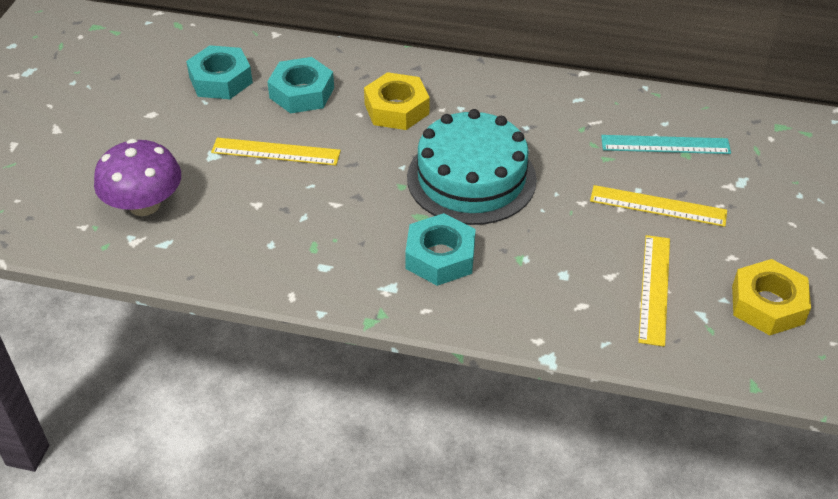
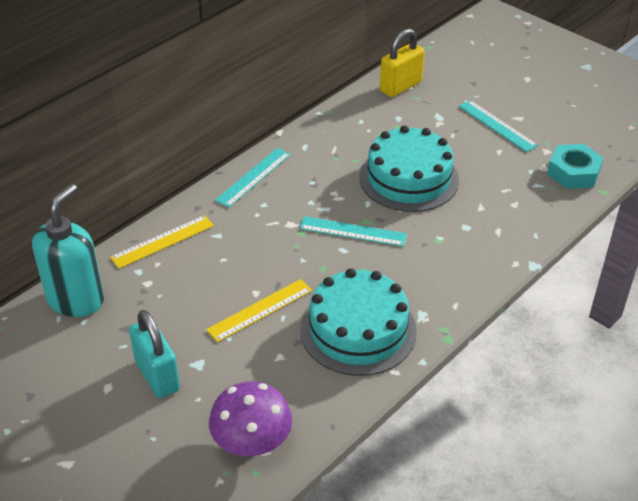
turquoise cake: 1 -> 2
turquoise nut: 3 -> 1
turquoise padlock: 0 -> 1
turquoise ruler: 1 -> 3
turquoise soap dispenser: 0 -> 1
yellow nut: 2 -> 0
yellow padlock: 0 -> 1
yellow ruler: 3 -> 2

